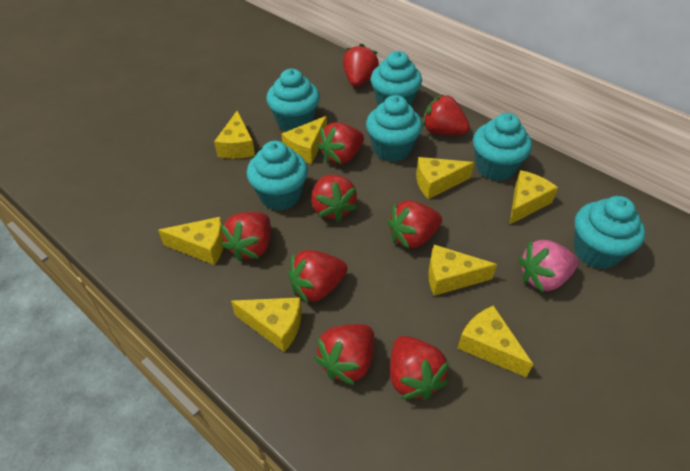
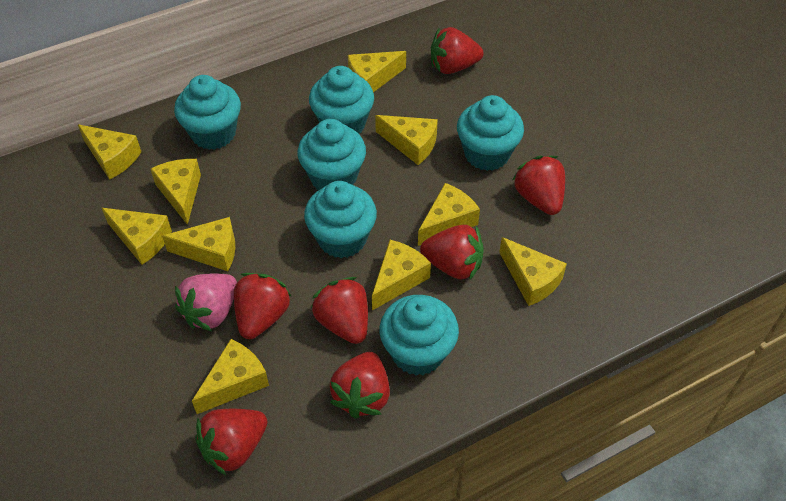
red strawberry: 9 -> 7
yellow cheese: 8 -> 10

